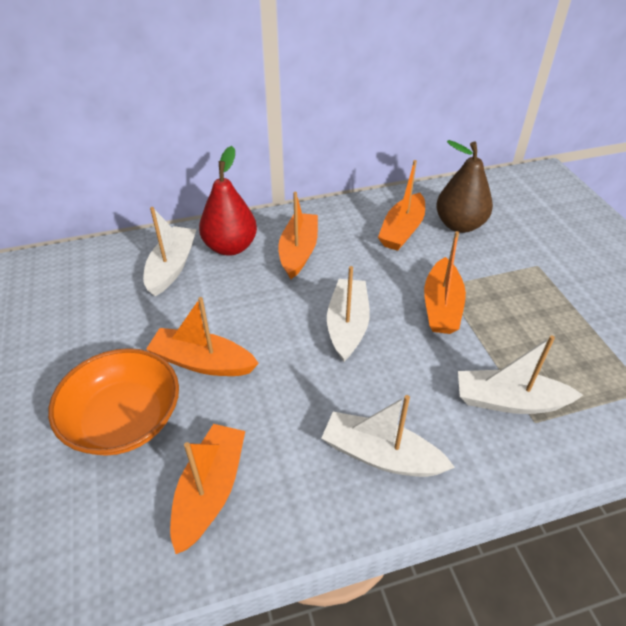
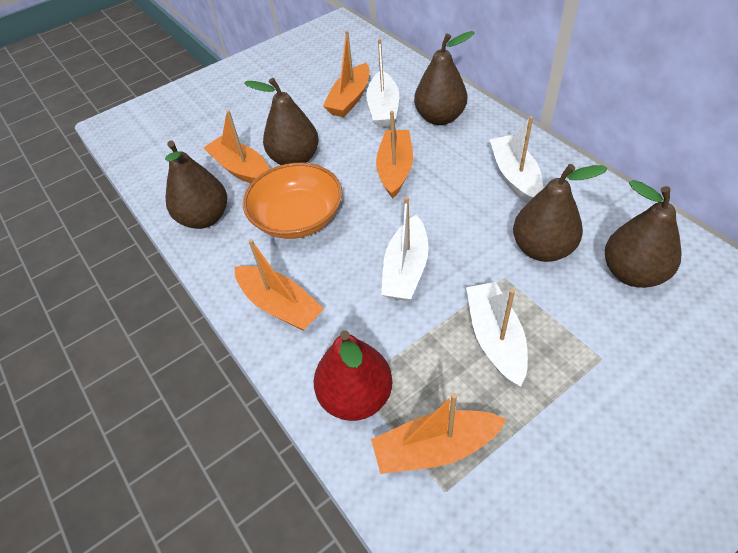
brown pear: 1 -> 5

